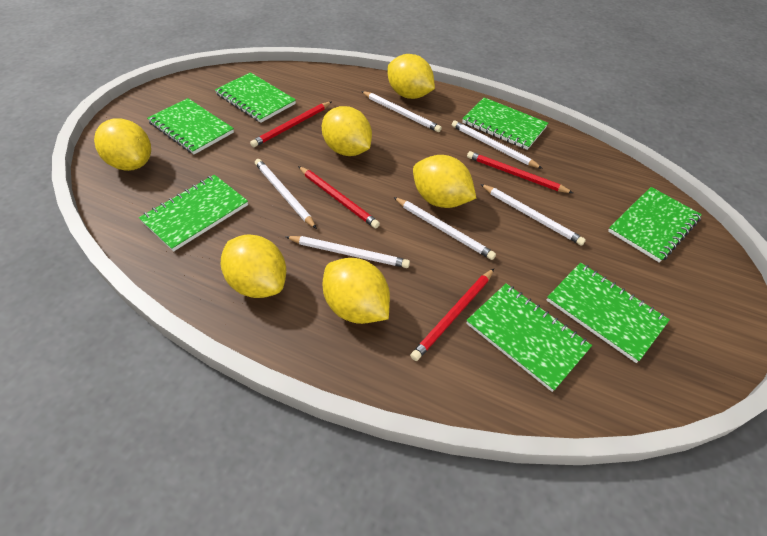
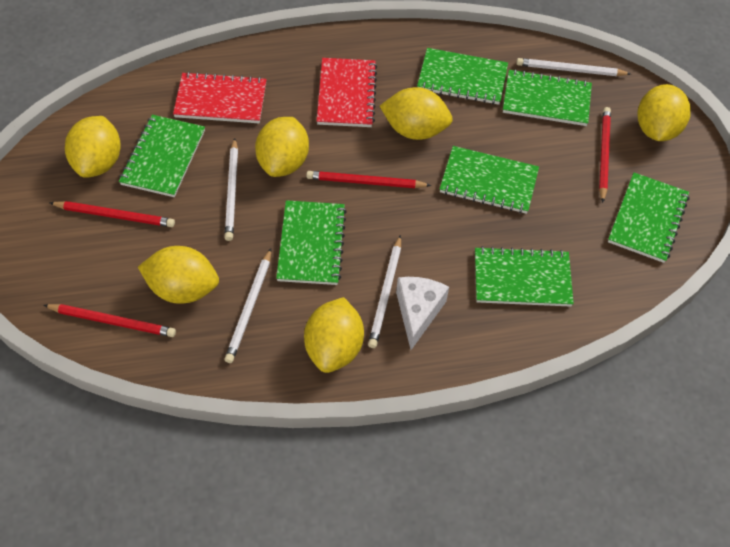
red notebook: 0 -> 2
white cheese: 0 -> 1
white pencil: 6 -> 4

